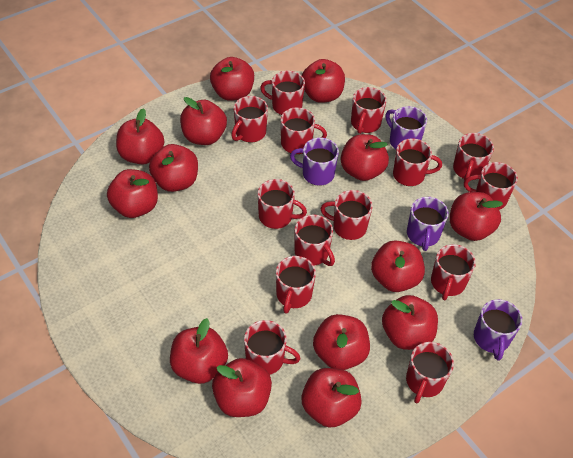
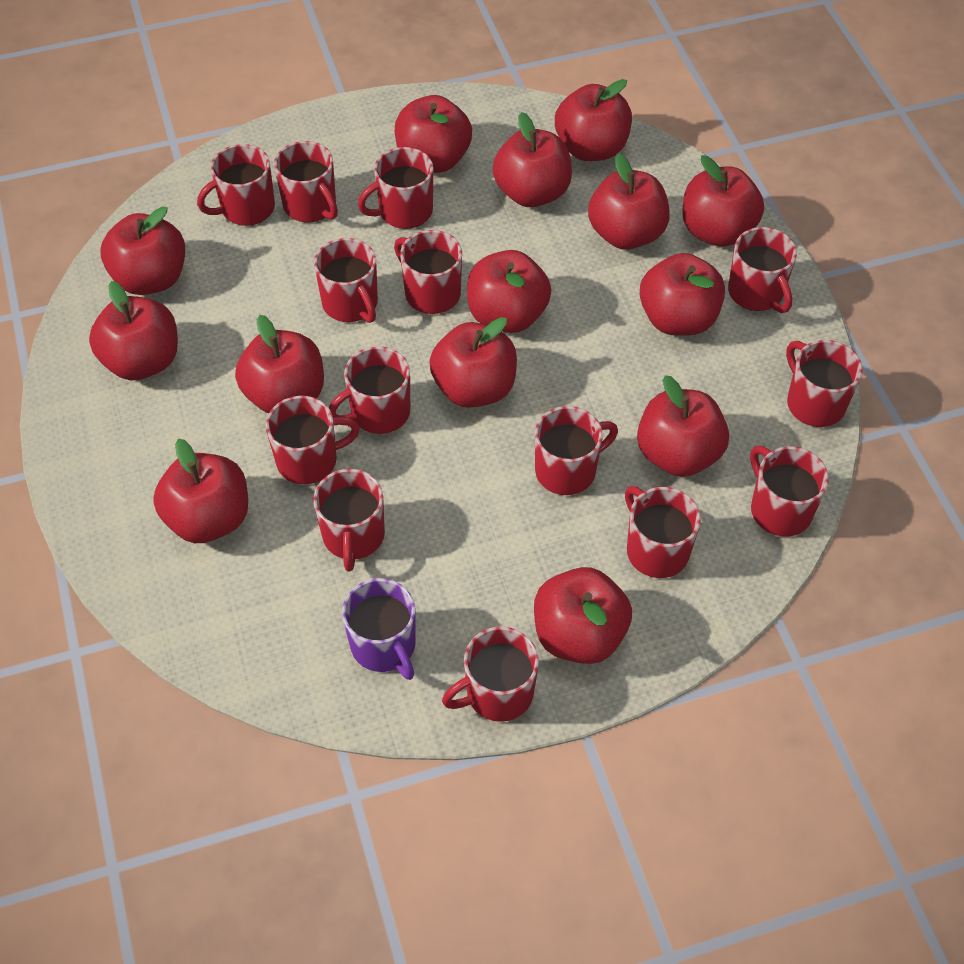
purple mug: 4 -> 1

